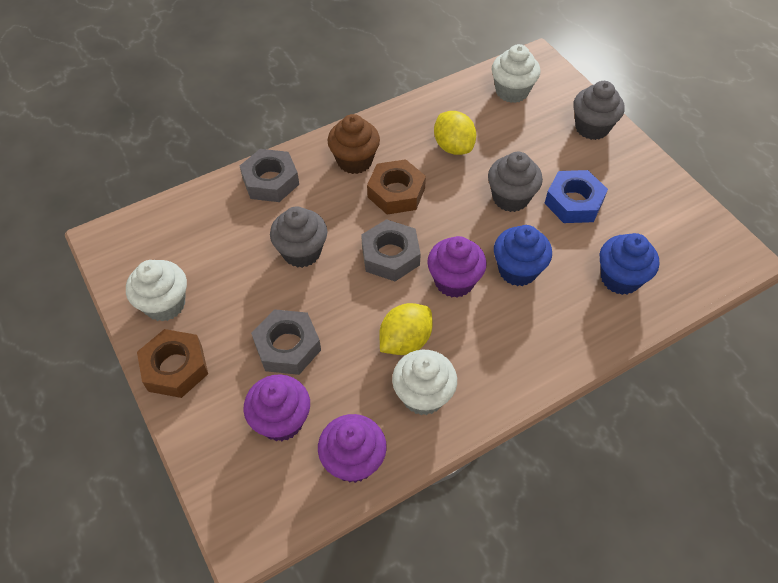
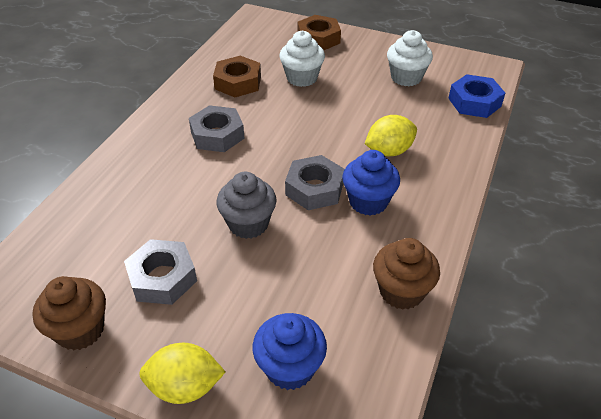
brown cupcake: 1 -> 2
grey cupcake: 3 -> 1
purple cupcake: 3 -> 0
white cupcake: 3 -> 2

